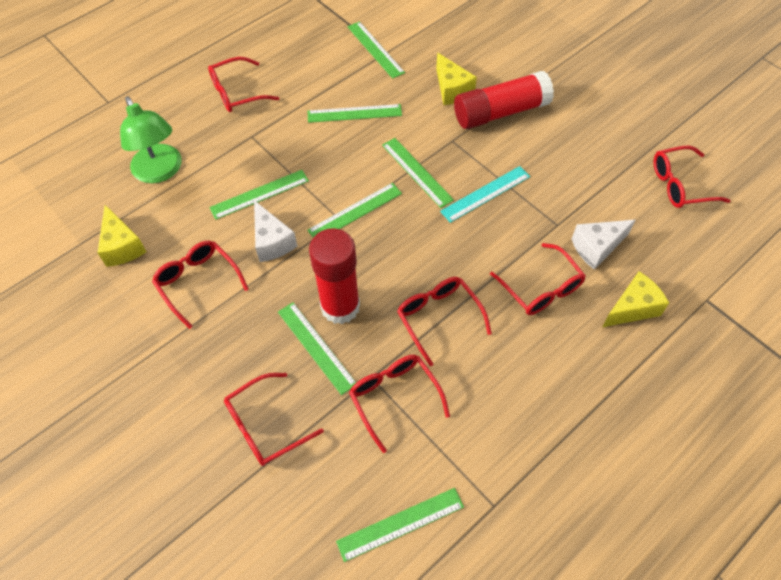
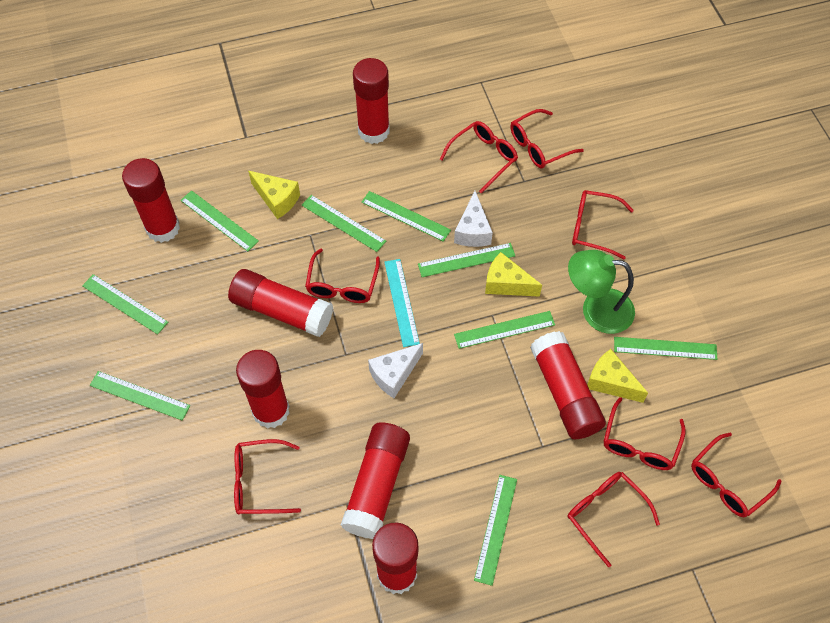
green ruler: 7 -> 9
red glasses: 7 -> 8
red glue stick: 2 -> 7

